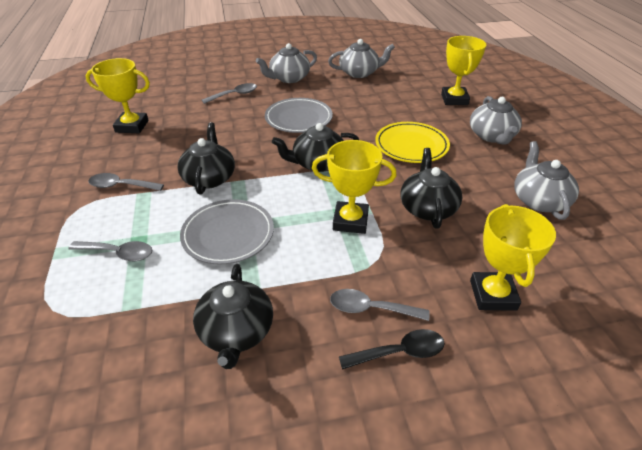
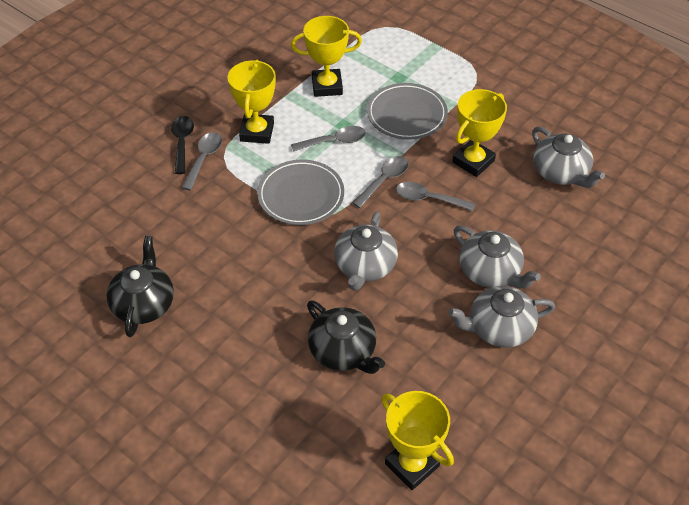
black teapot: 4 -> 2
yellow plate: 1 -> 0

